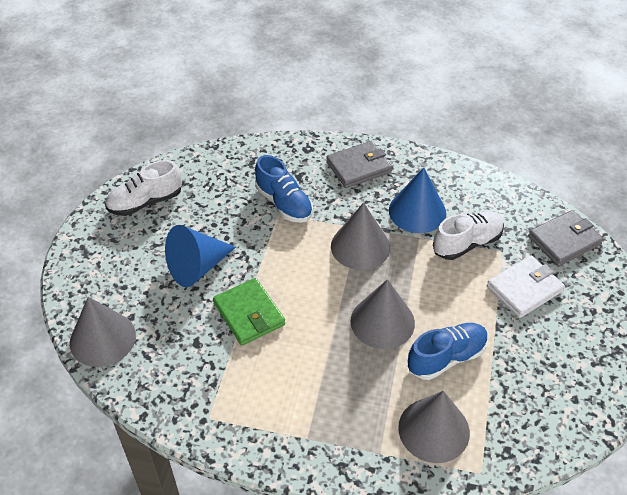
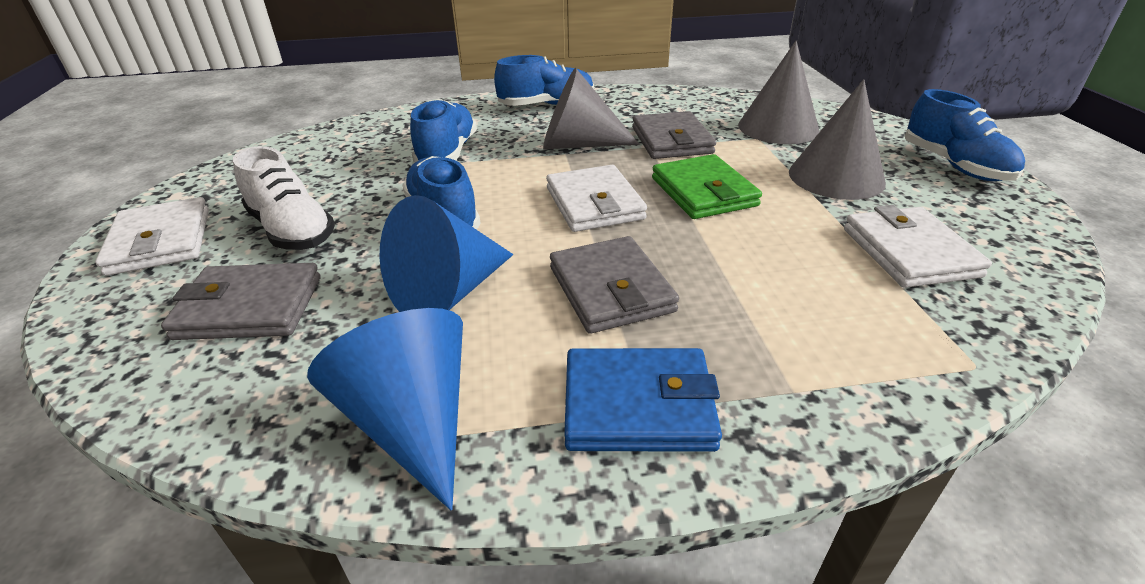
blue shoe: 2 -> 4
blue wallet: 0 -> 1
grey cone: 4 -> 3
grey wallet: 2 -> 3
white shoe: 2 -> 1
white wallet: 1 -> 3

